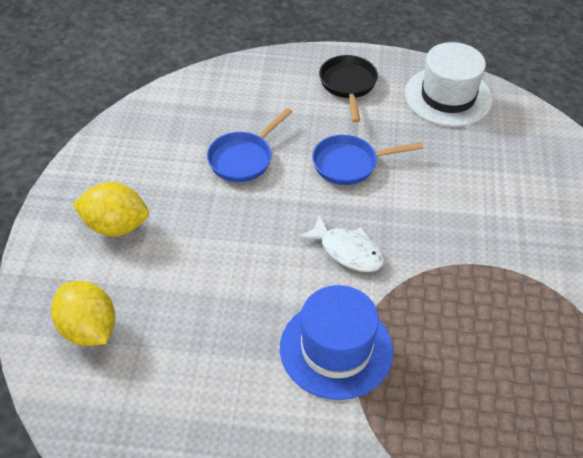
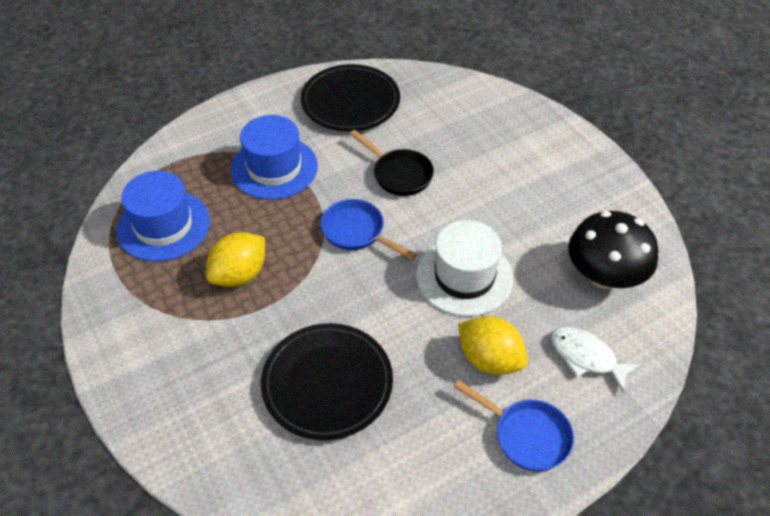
black mushroom: 0 -> 1
black plate: 0 -> 2
blue hat: 1 -> 2

